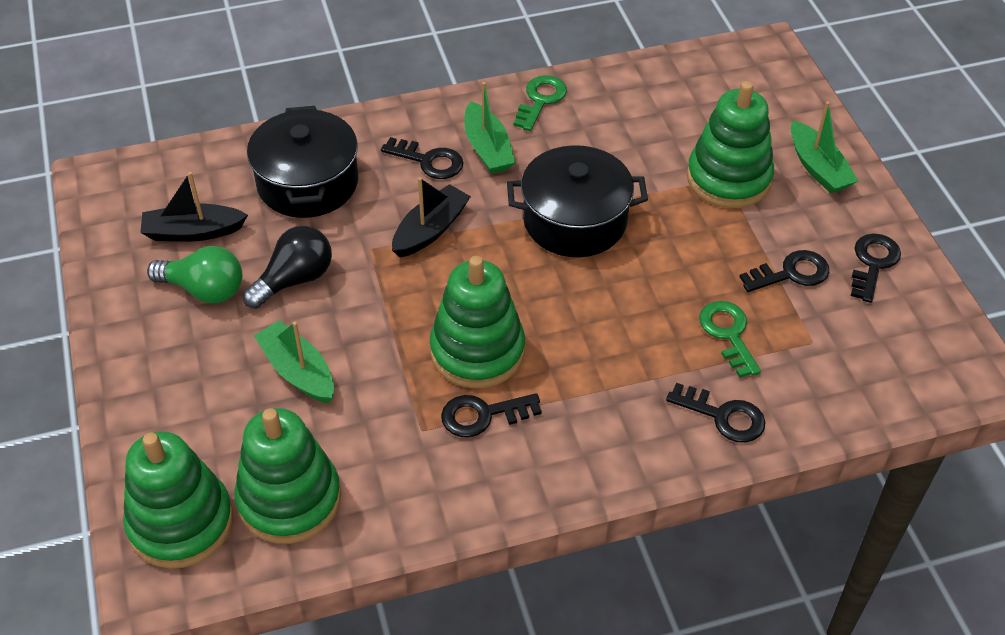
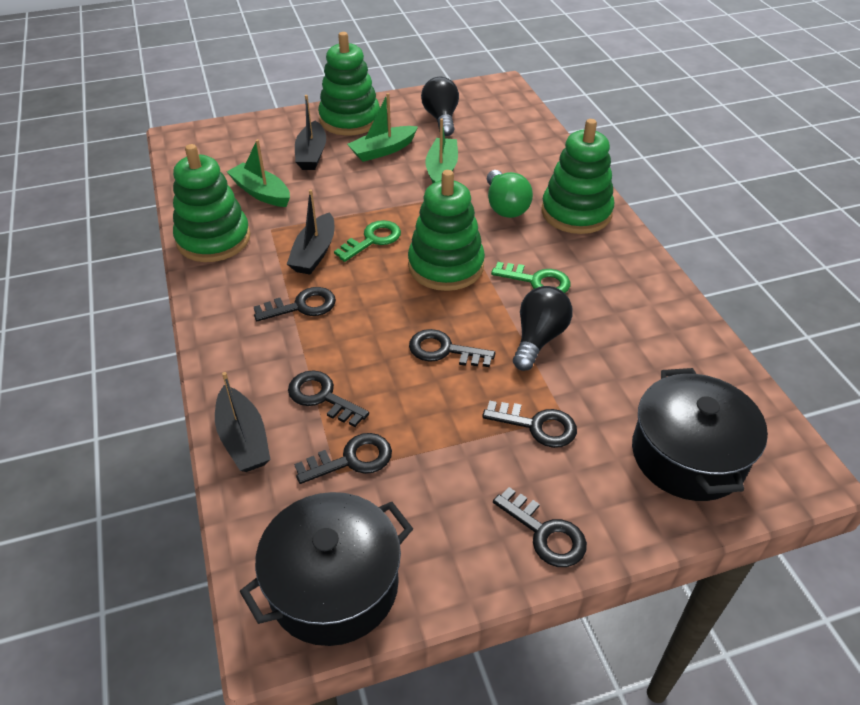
black boat: 2 -> 3
black key: 5 -> 6
black light bulb: 1 -> 2

